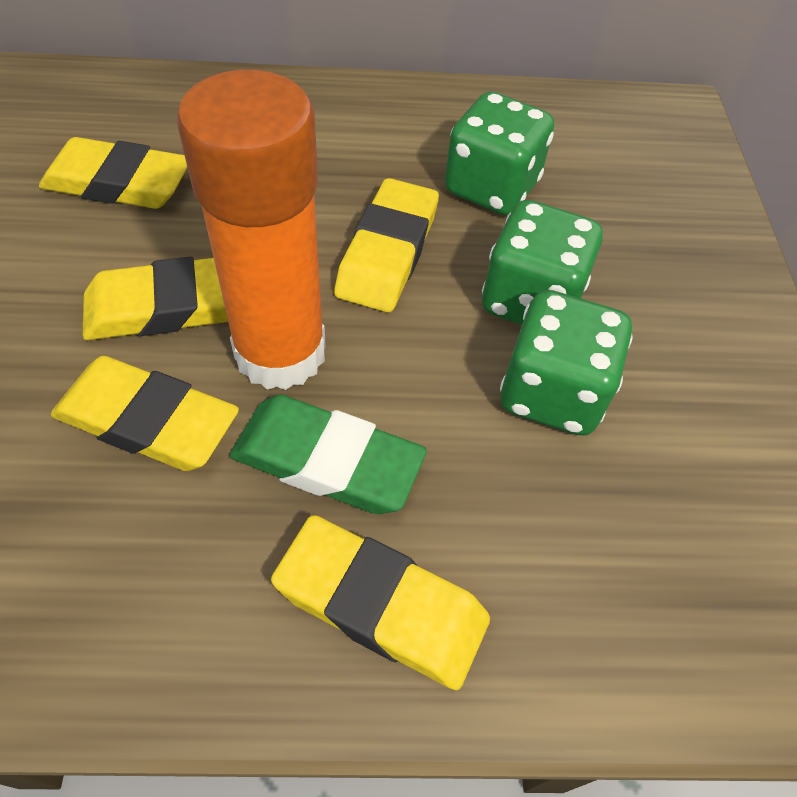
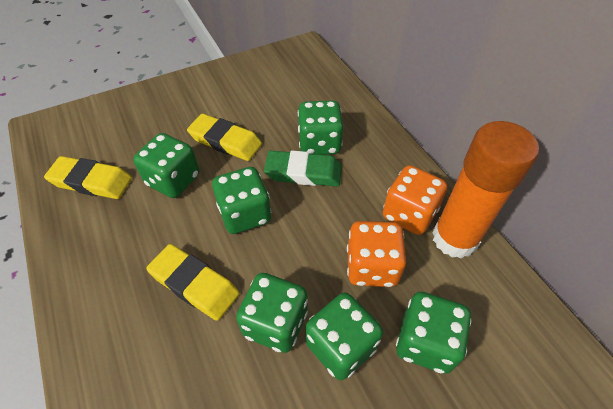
green dice: 3 -> 6
orange dice: 0 -> 2
yellow eraser: 5 -> 3

